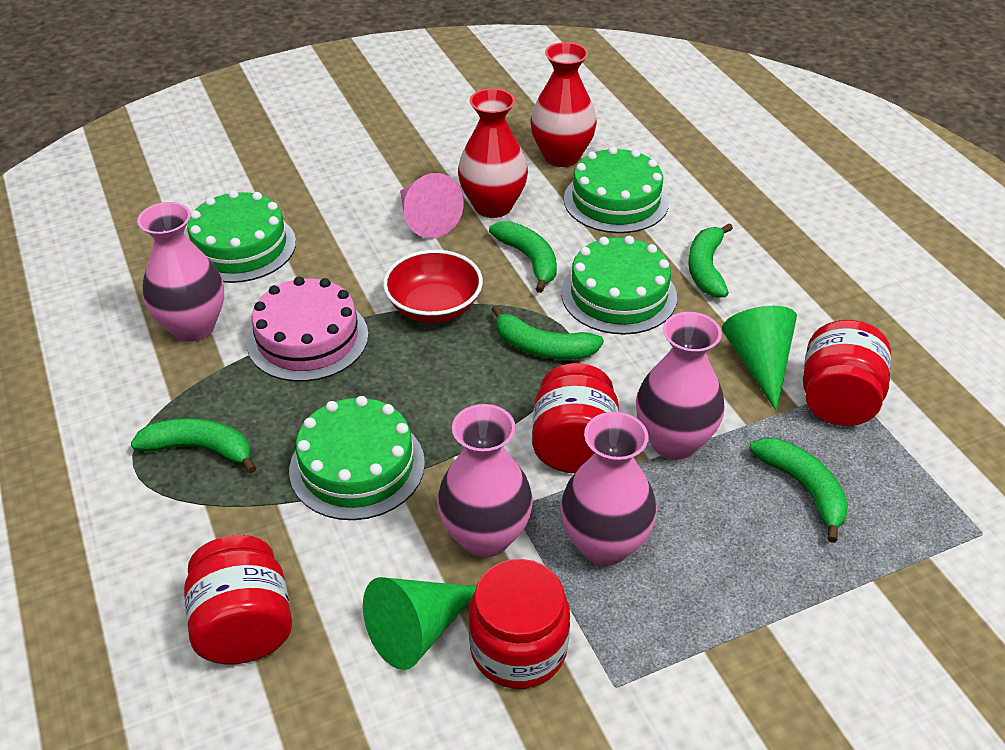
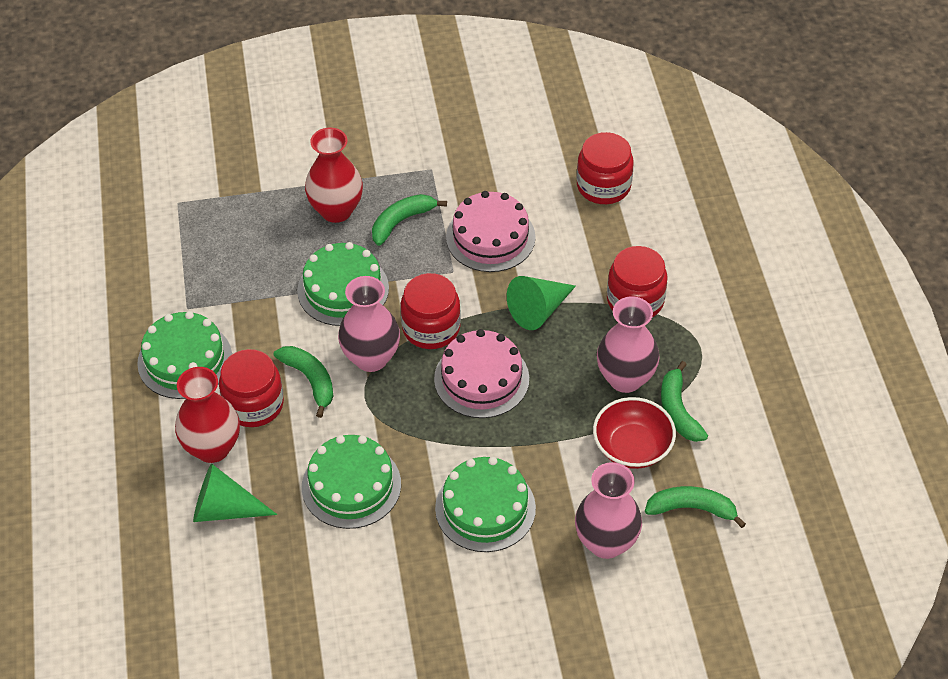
green banana: 5 -> 4
pink cake: 1 -> 2
pink cone: 1 -> 0
pink vase: 4 -> 3

